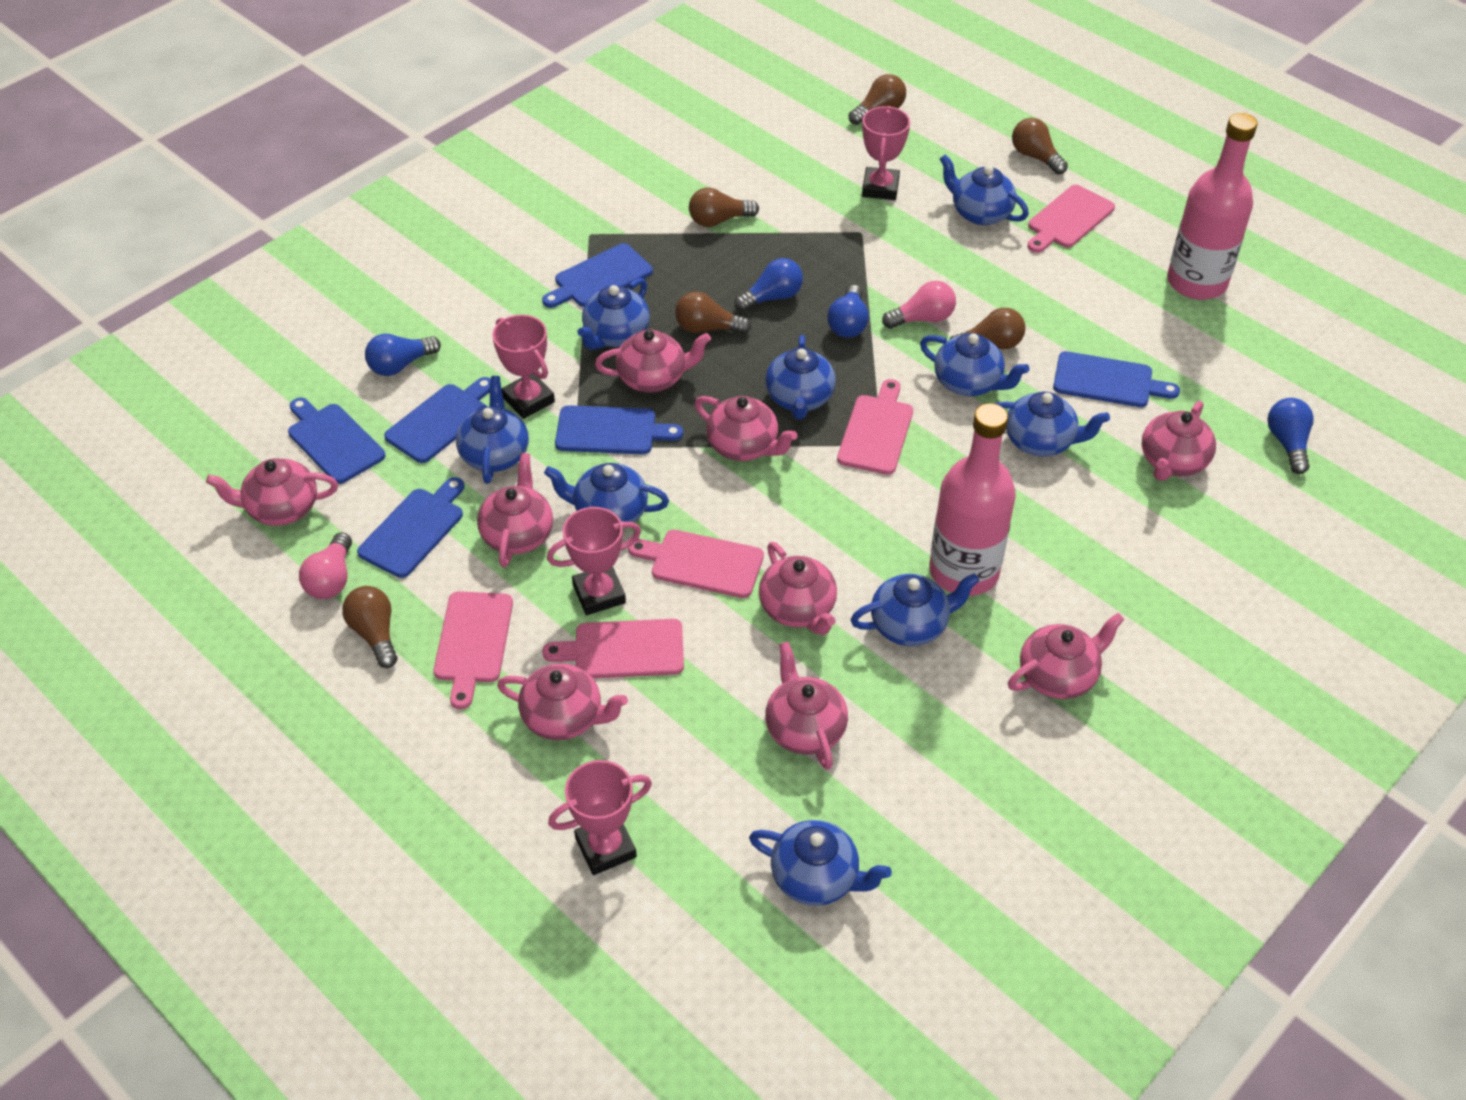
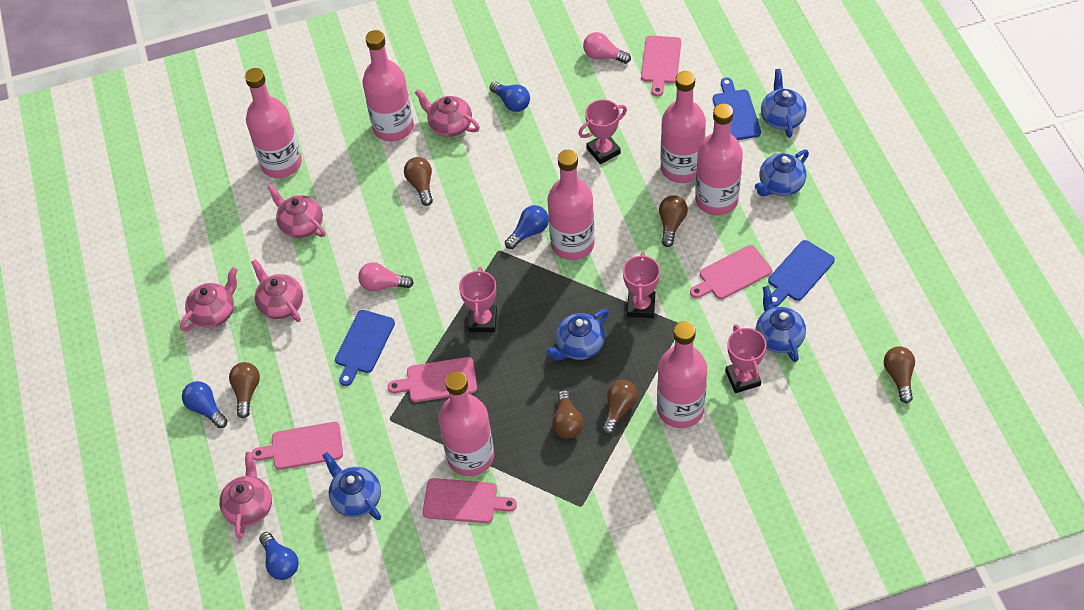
blue cutting board: 6 -> 3
blue teapot: 9 -> 5
pink bottle: 2 -> 7
pink teapot: 9 -> 5

